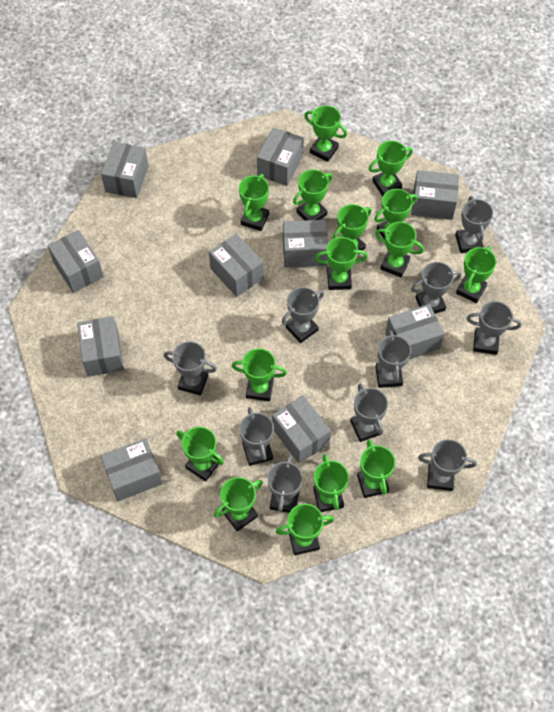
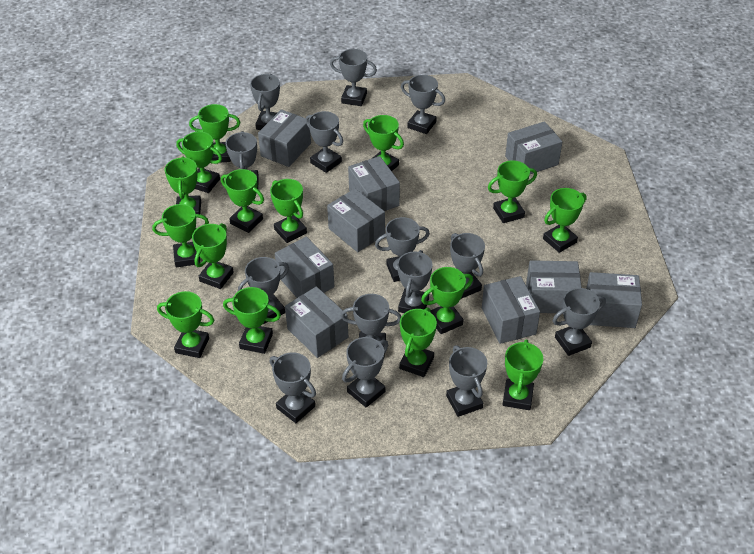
grey box: 10 -> 9
grey trophy: 10 -> 14

